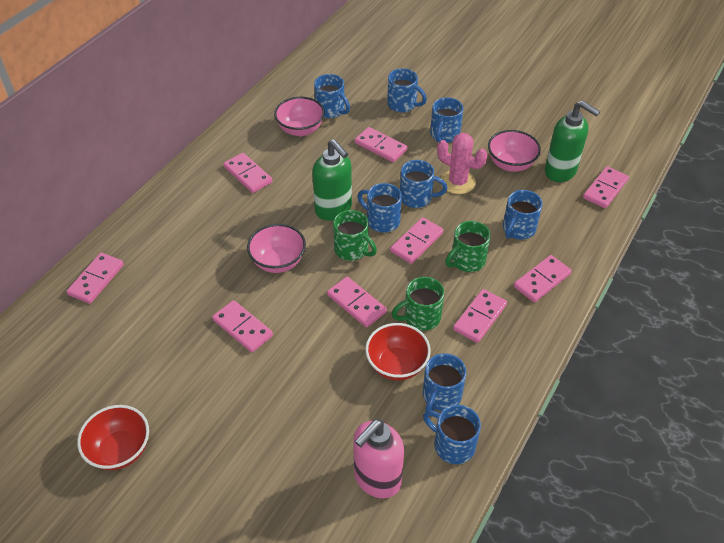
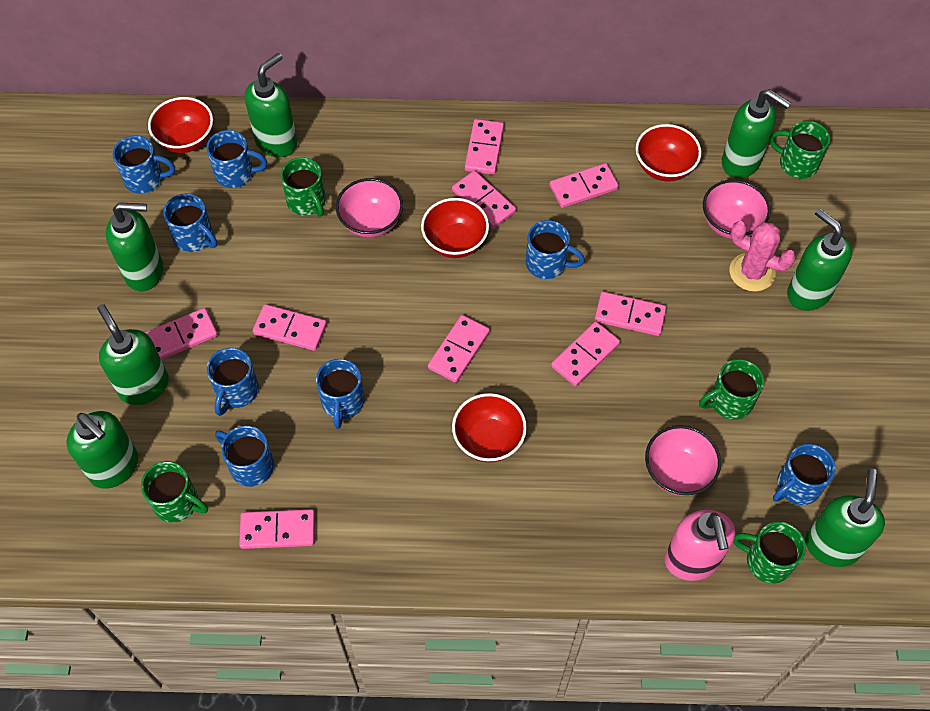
green mug: 3 -> 5
green soap dispenser: 2 -> 7
red bowl: 2 -> 4

